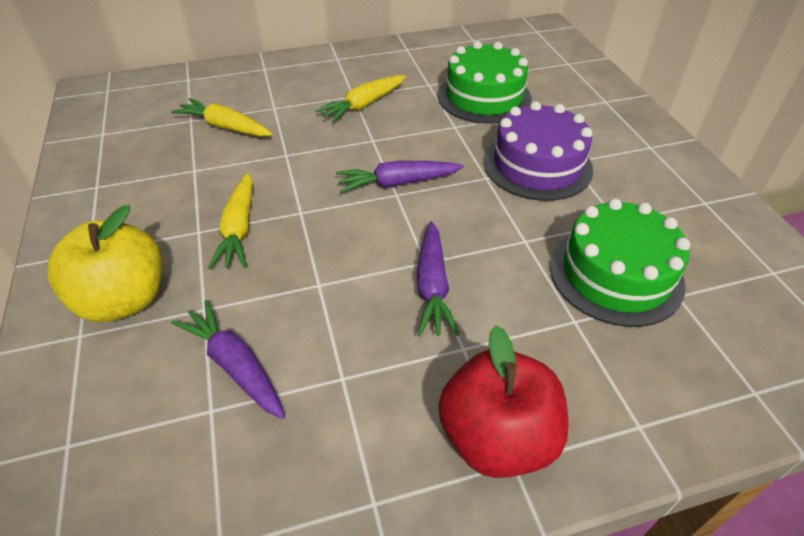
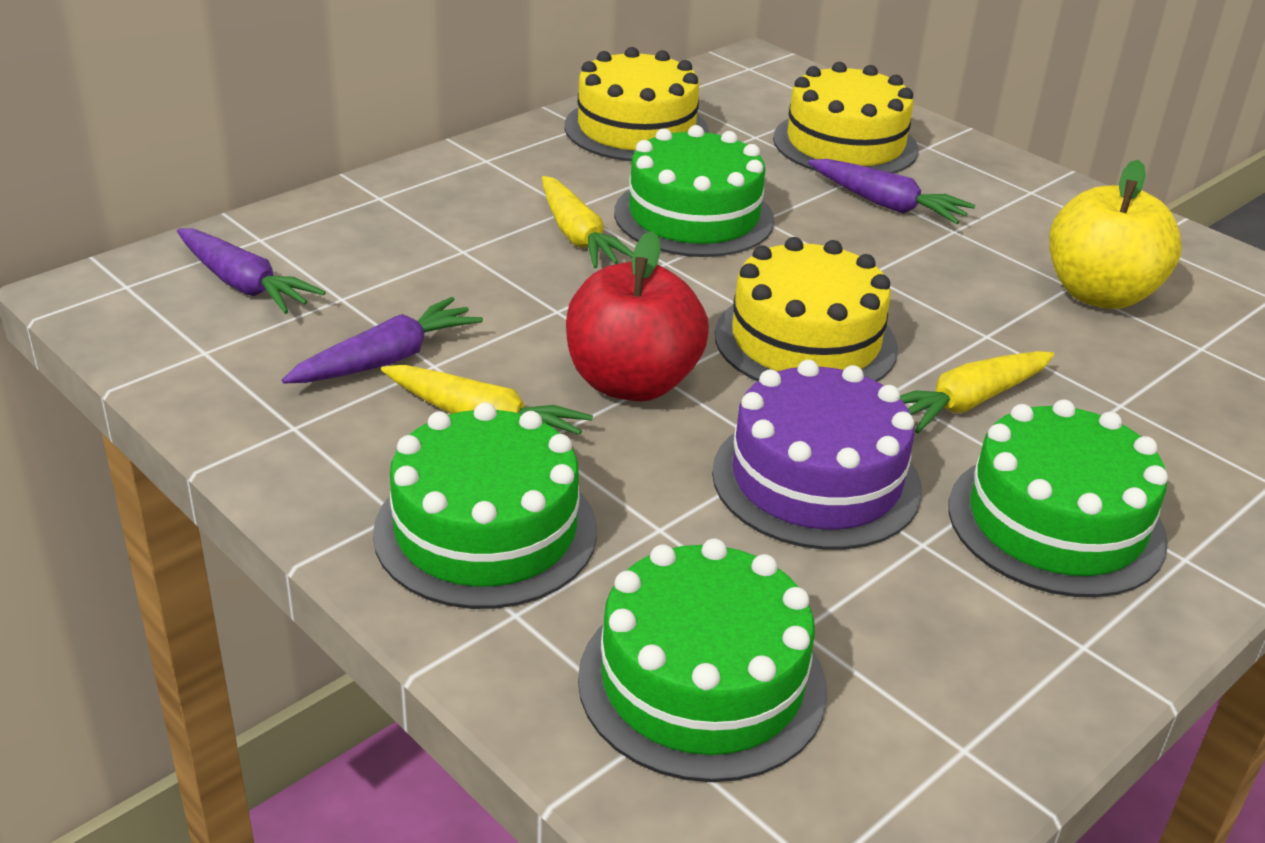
green cake: 2 -> 4
yellow cake: 0 -> 3

